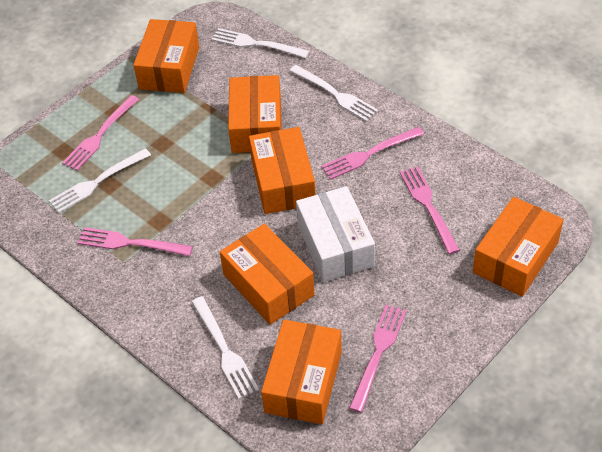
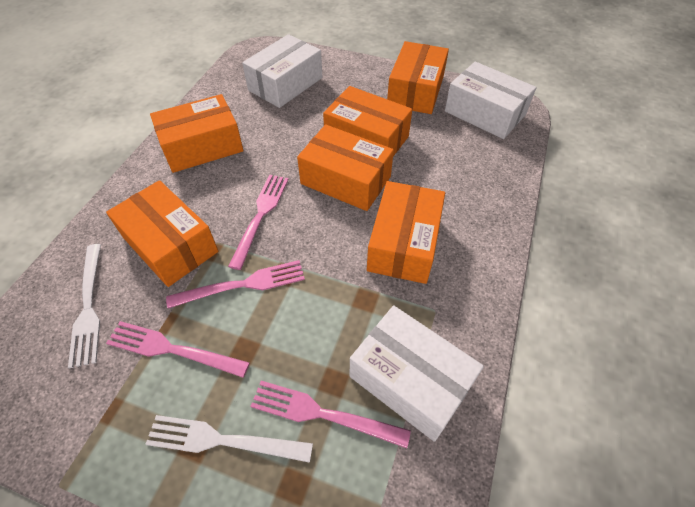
pink fork: 5 -> 4
white box: 1 -> 3
white fork: 4 -> 2

